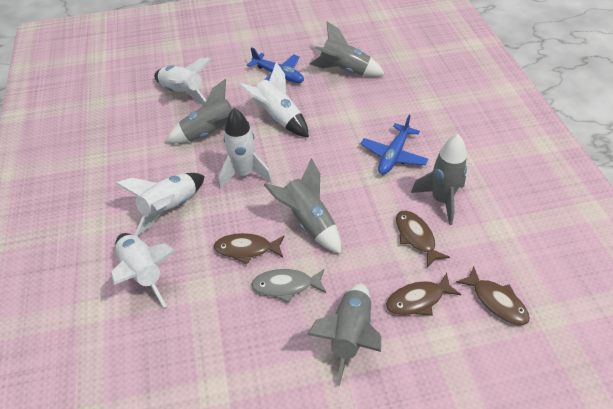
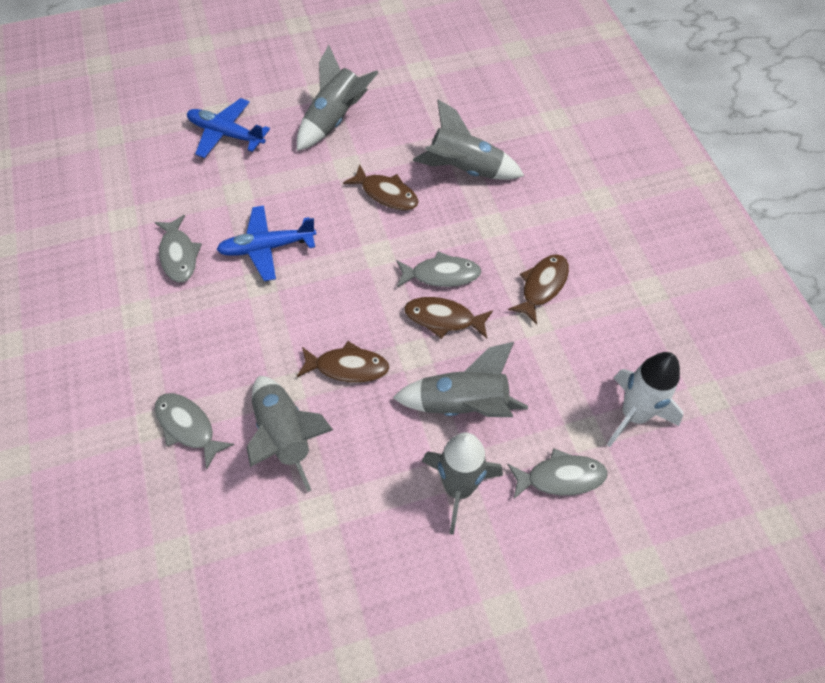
grey fish: 1 -> 4
white rocket: 5 -> 1

